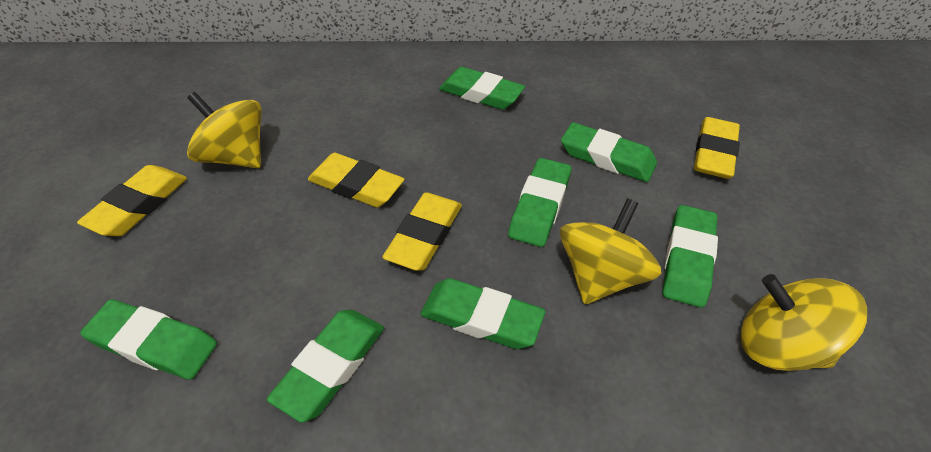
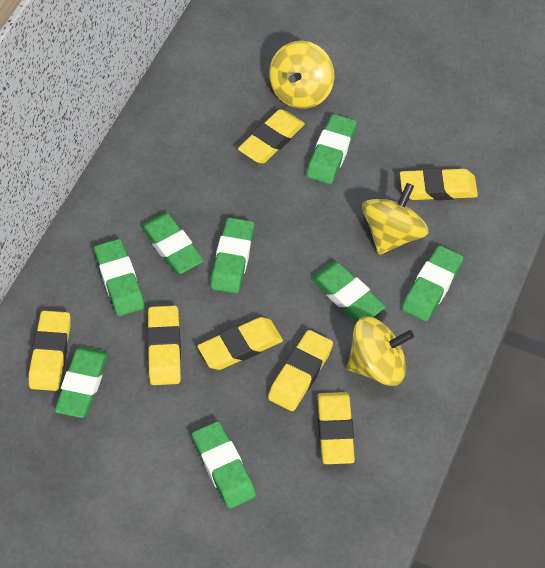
green eraser: 7 -> 8
yellow eraser: 4 -> 7

